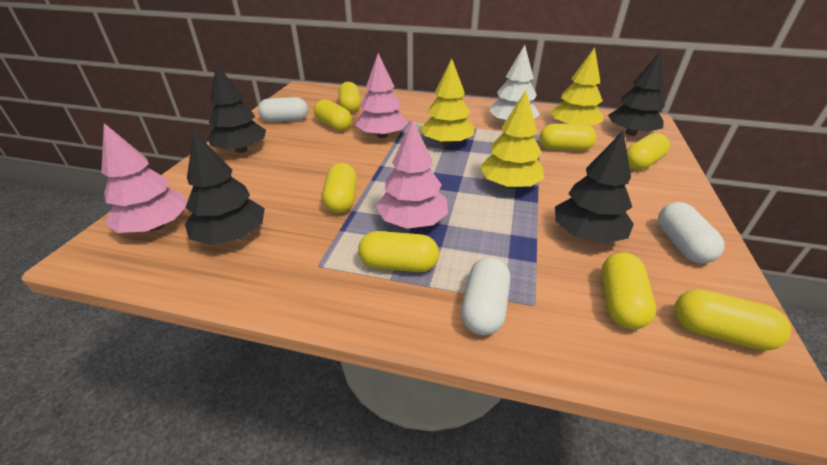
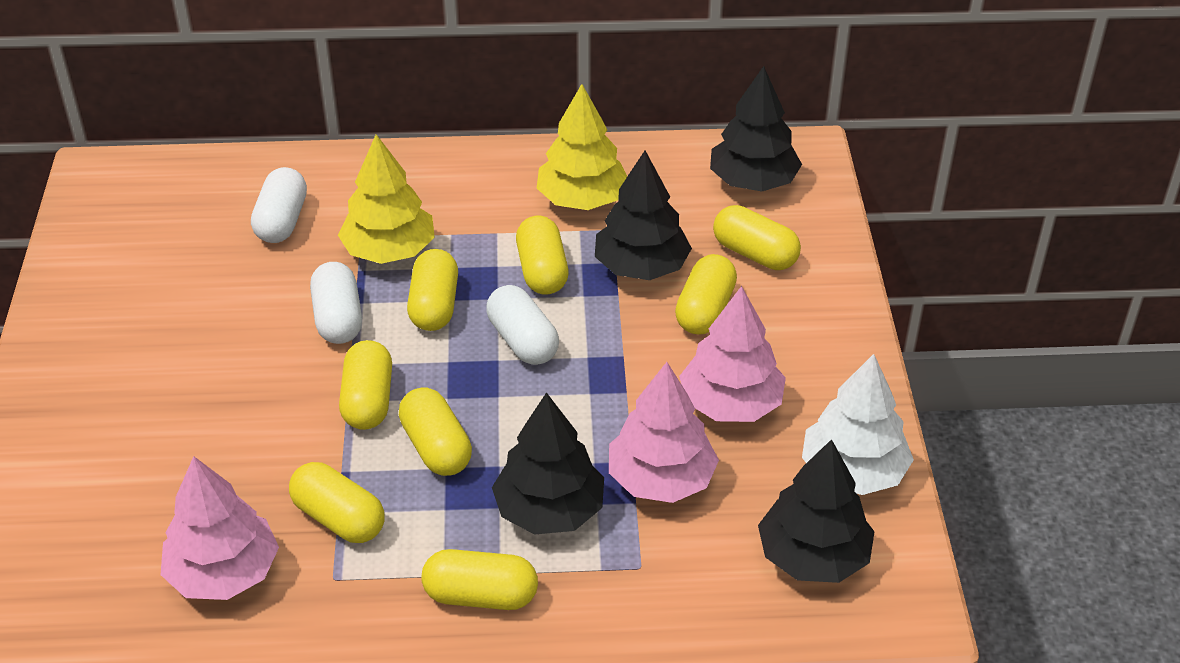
yellow tree: 3 -> 2

